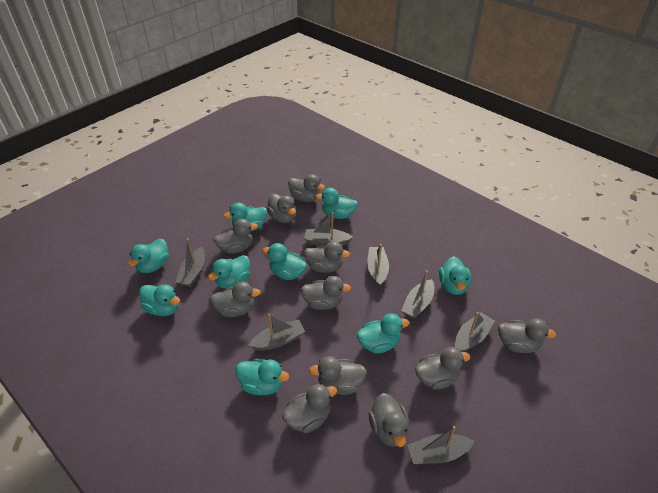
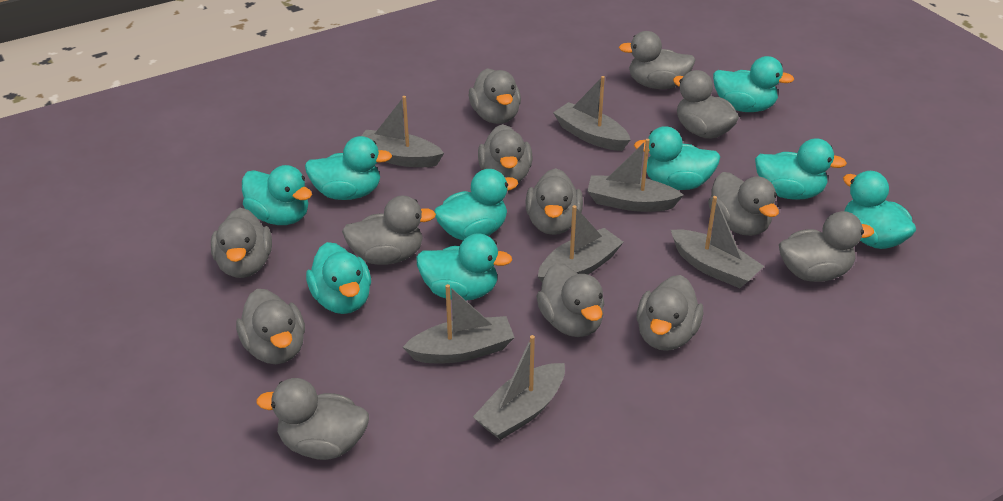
grey duck: 11 -> 13

